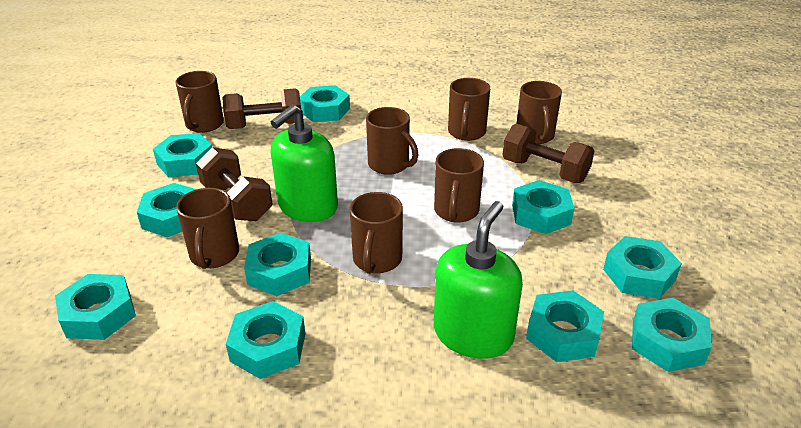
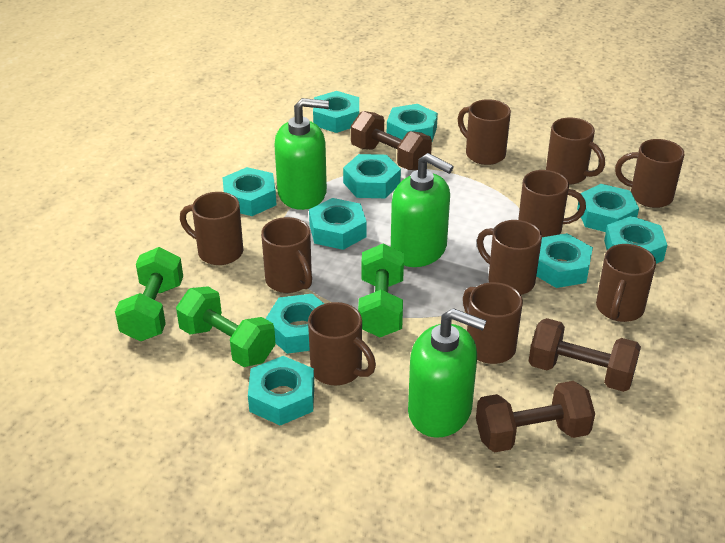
brown mug: 7 -> 10
green dumbbell: 0 -> 3
green soap dispenser: 2 -> 3

